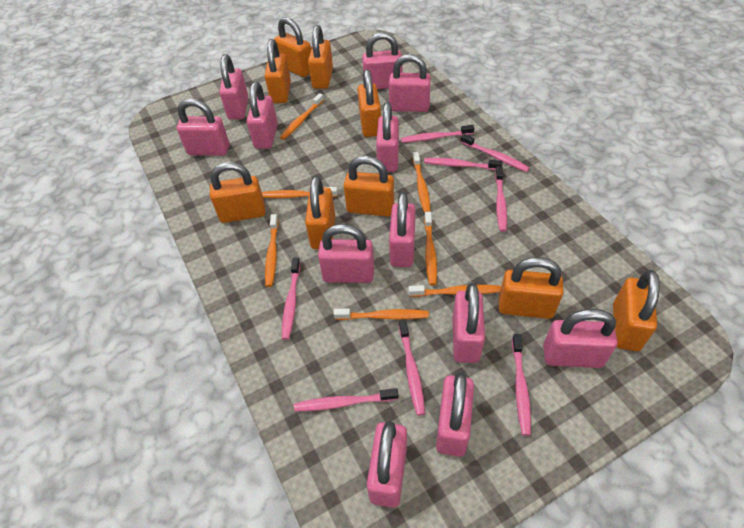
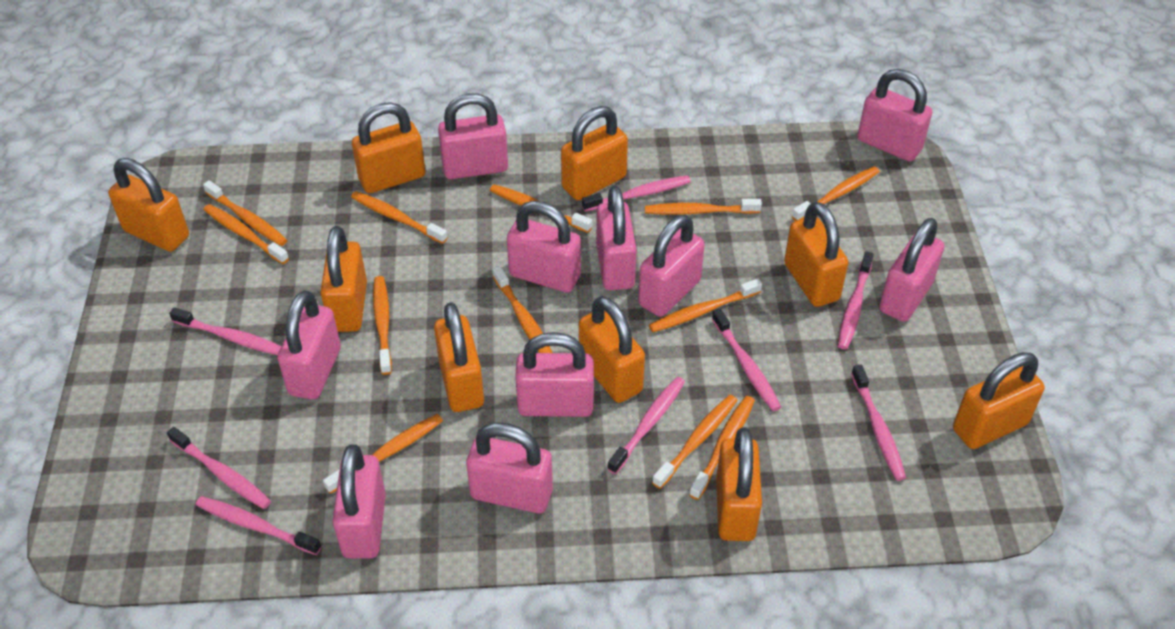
orange toothbrush: 7 -> 12
pink padlock: 12 -> 10

